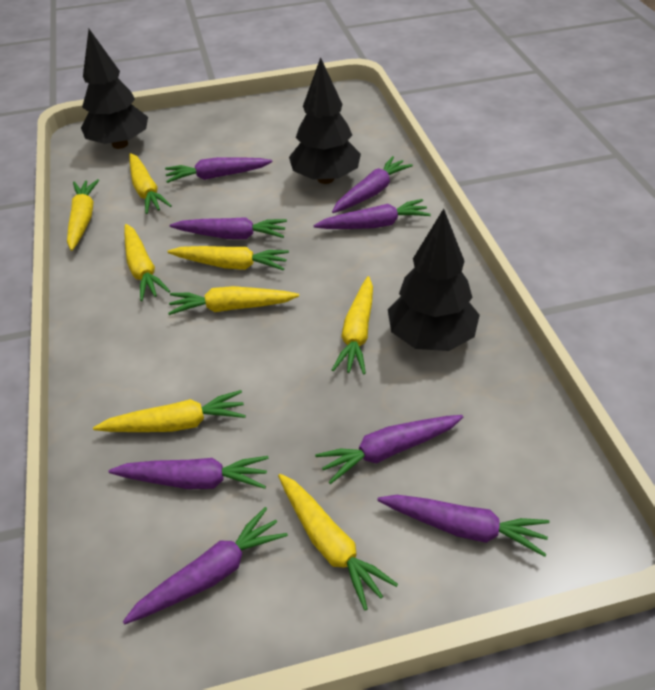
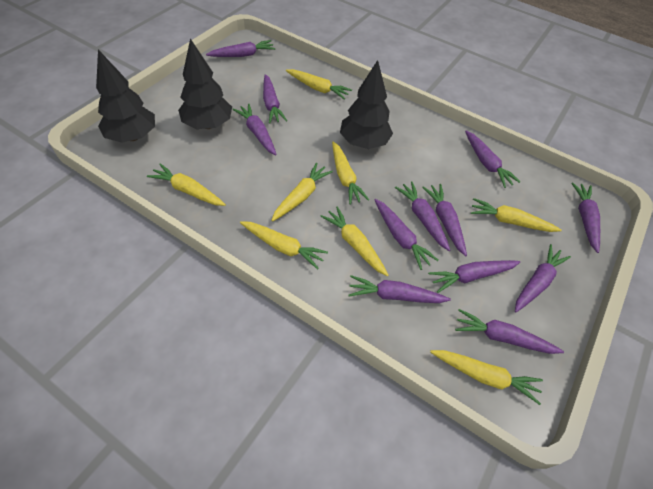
purple carrot: 8 -> 12

